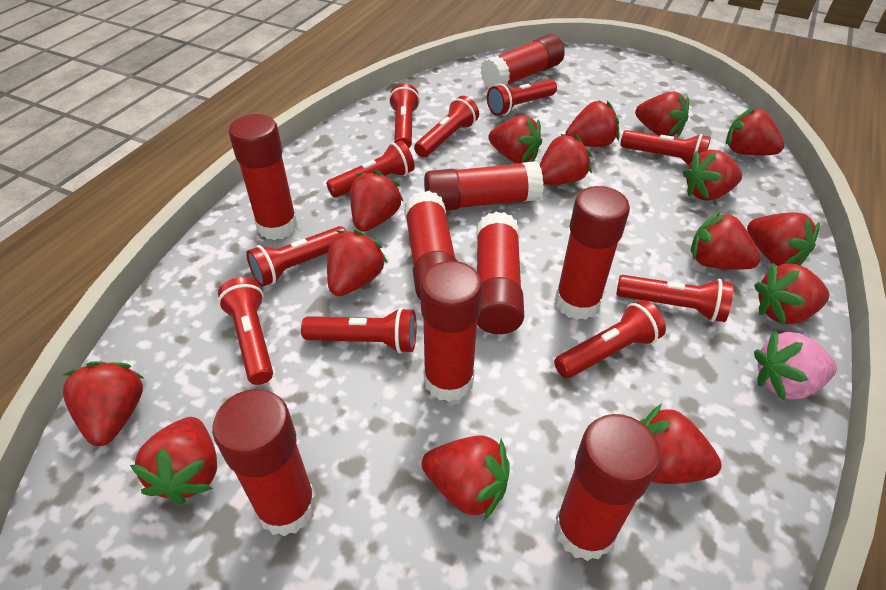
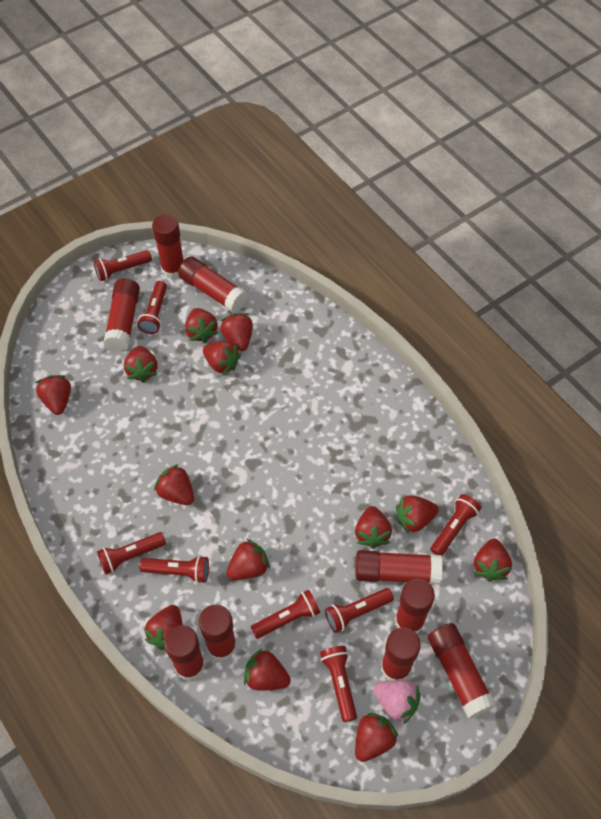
red flashlight: 10 -> 8
red strawberry: 15 -> 13

